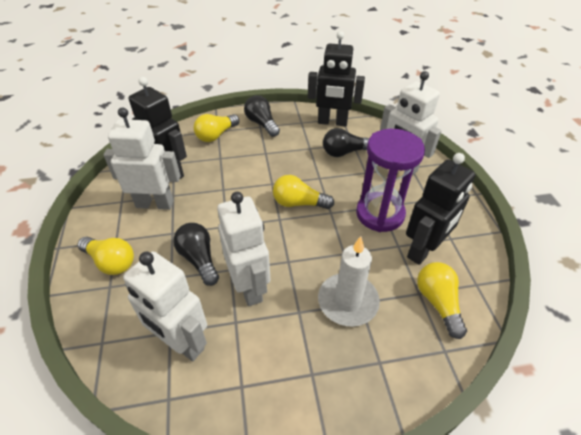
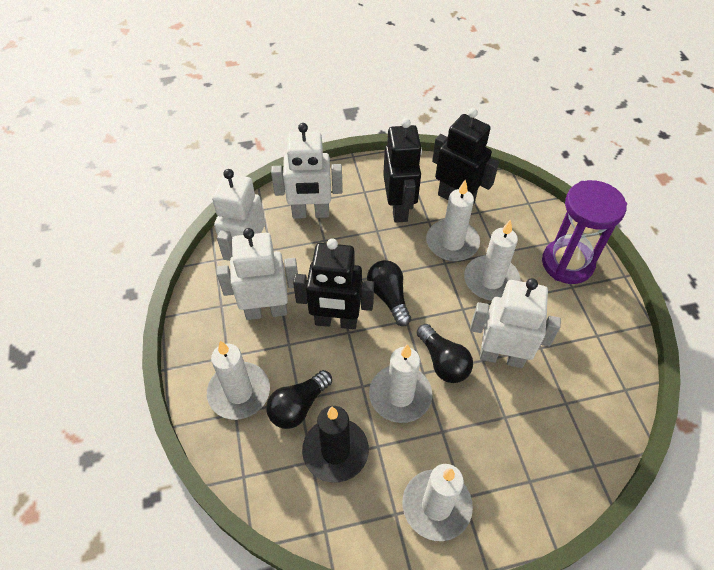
black candle: 0 -> 1
white candle: 1 -> 5
yellow light bulb: 4 -> 0

